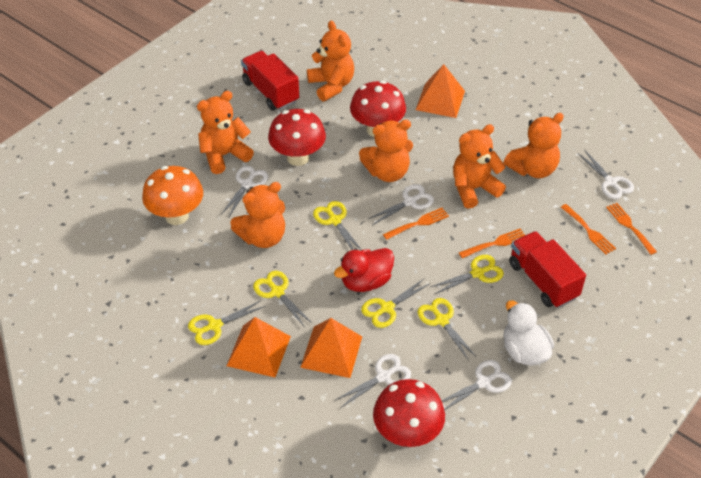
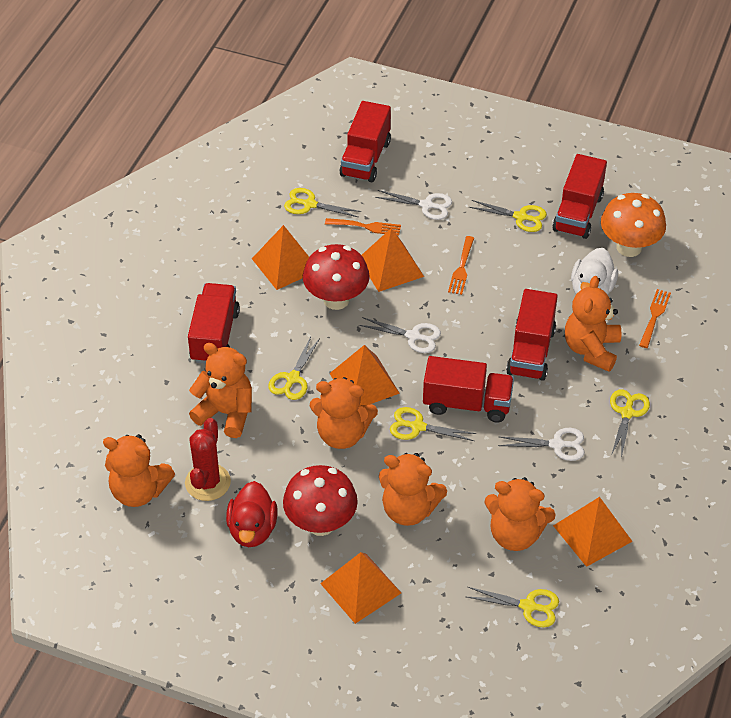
orange fork: 4 -> 3
orange pyramid: 3 -> 5
red cactus: 0 -> 1
red mushroom: 3 -> 2
red truck: 2 -> 5
white scissors: 5 -> 3

